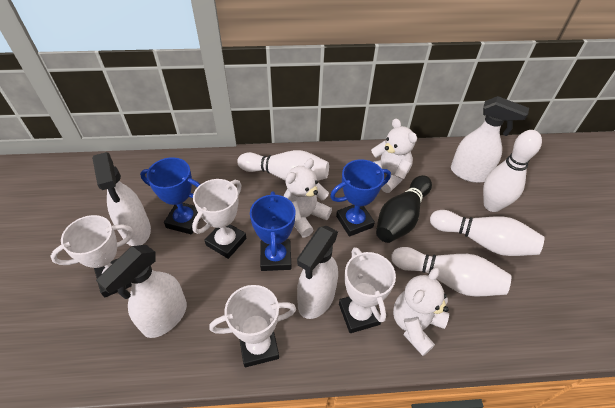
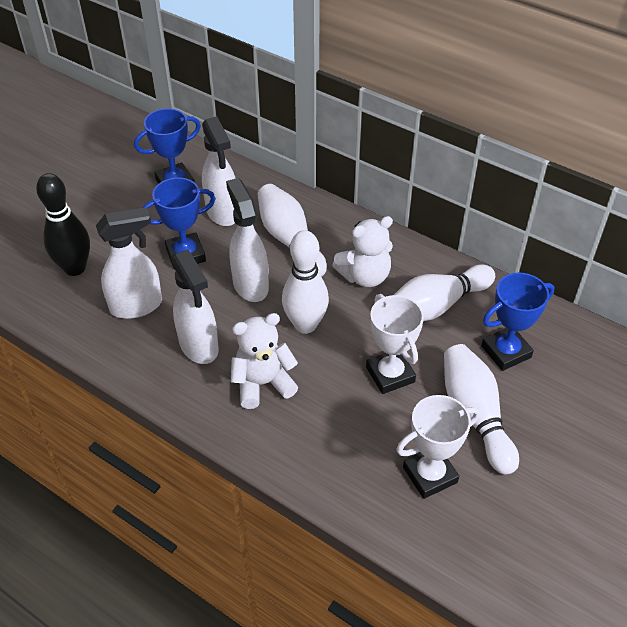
white teddy bear: 3 -> 2
white trophy: 4 -> 2

